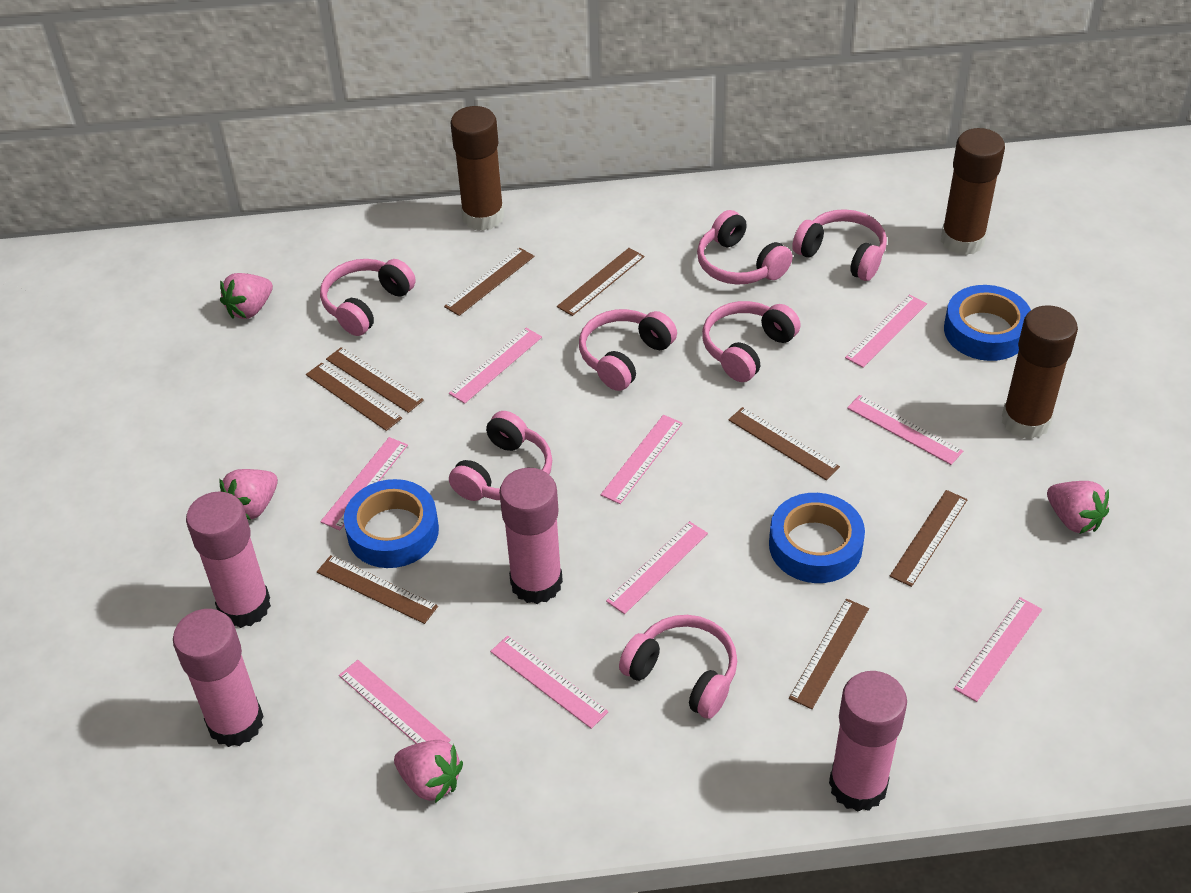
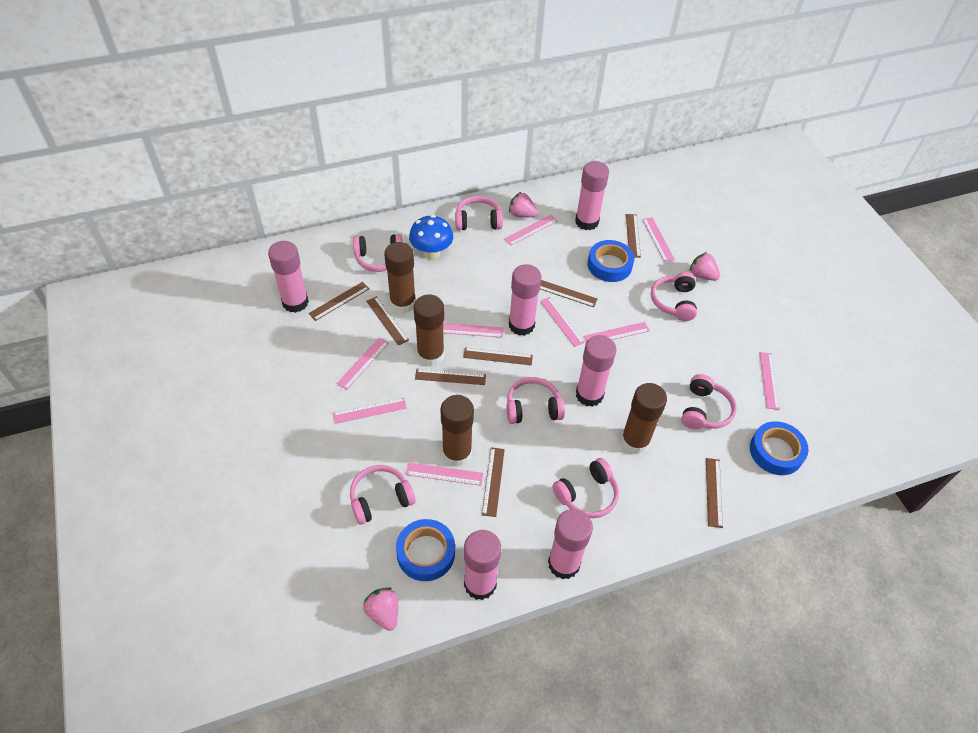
blue mushroom: 0 -> 1
brown glue stick: 3 -> 4
pink glue stick: 4 -> 6
pink strawberry: 4 -> 3

